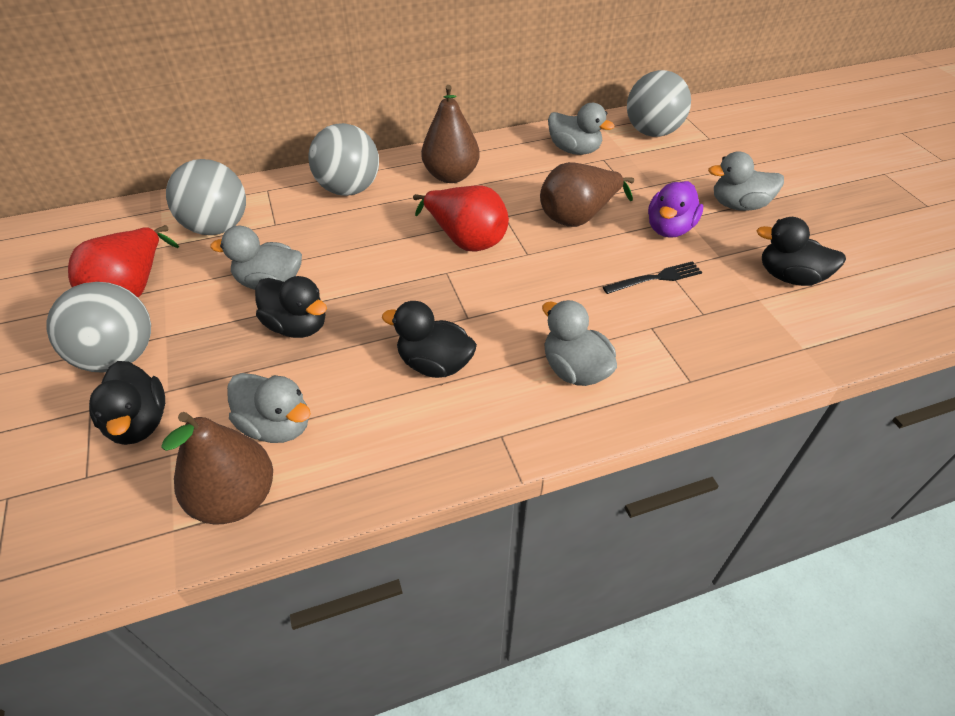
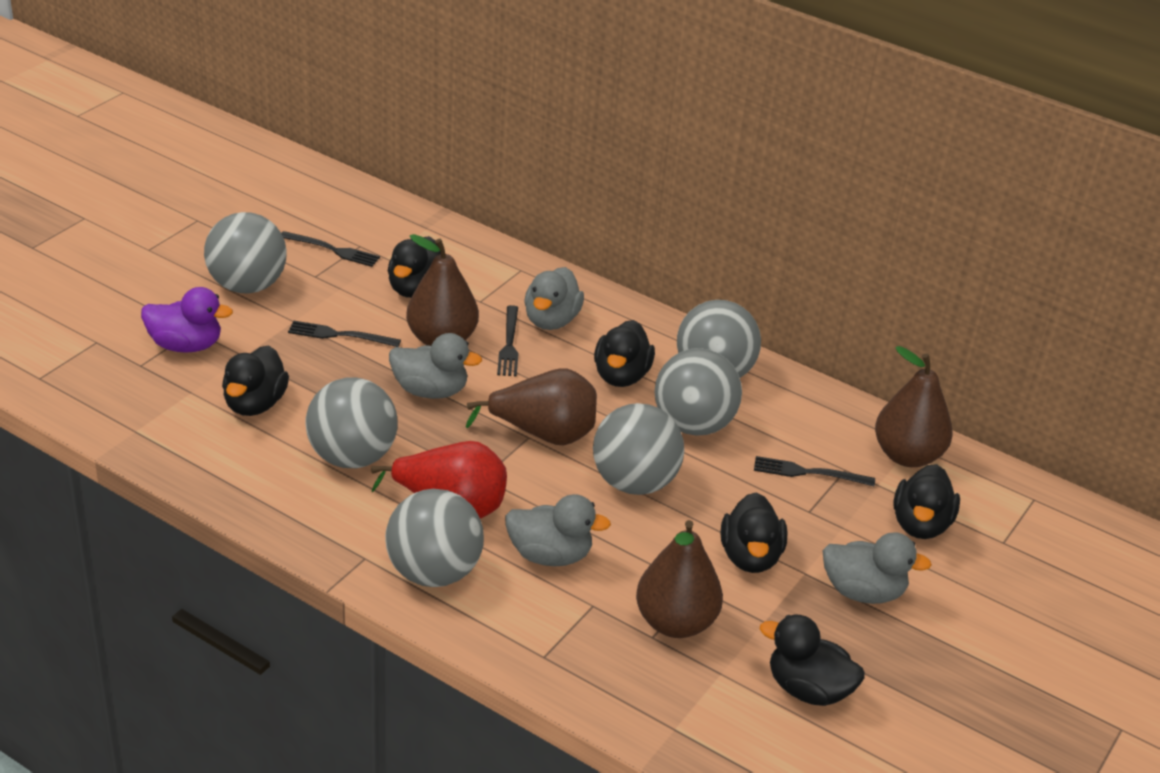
black duck: 4 -> 6
black fork: 1 -> 4
brown pear: 3 -> 4
grey ball: 4 -> 6
grey duck: 5 -> 4
red pear: 2 -> 1

